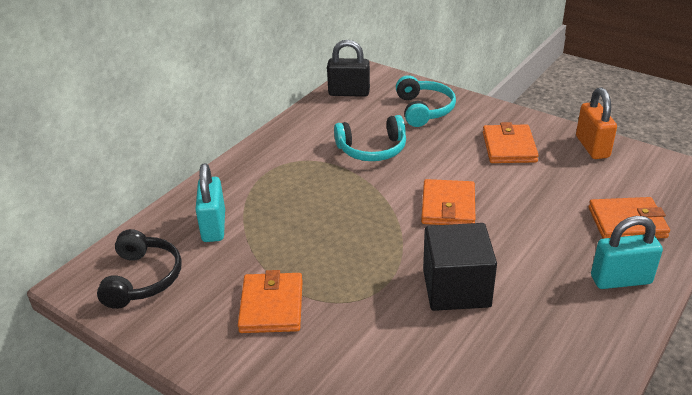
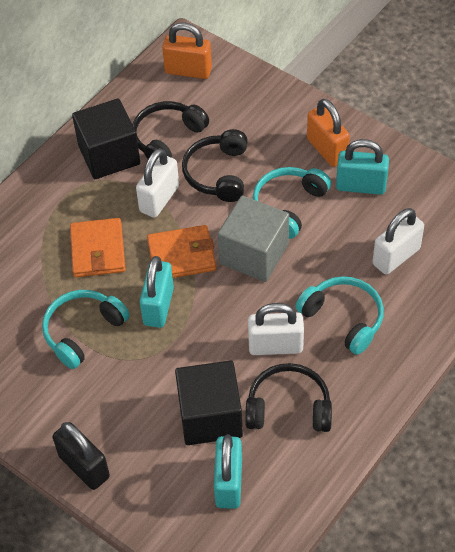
black cube: 1 -> 2
black headphones: 1 -> 3
grey cube: 0 -> 1
orange padlock: 1 -> 2
orange wallet: 4 -> 2
turquoise headphones: 2 -> 3
turquoise padlock: 2 -> 3
white padlock: 0 -> 3

